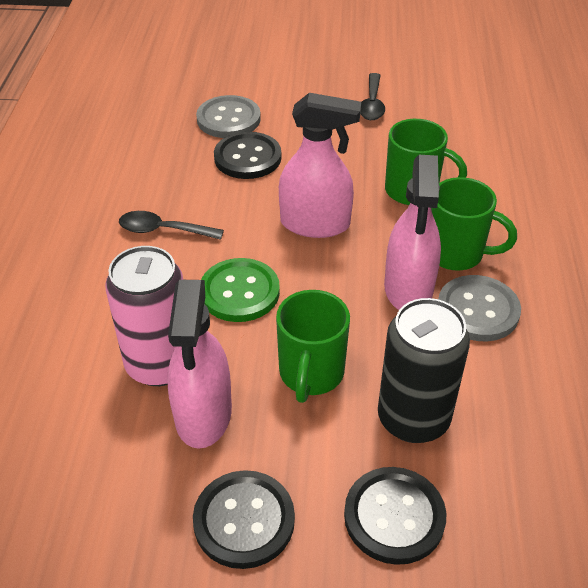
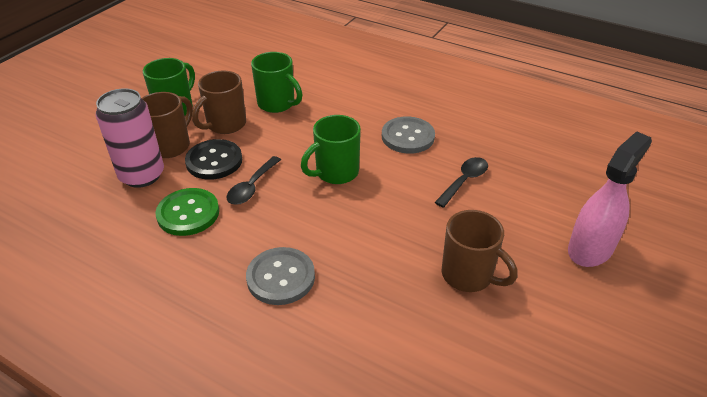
black button: 3 -> 1
black can: 1 -> 0
brown mug: 0 -> 3
pink spray bottle: 3 -> 1

